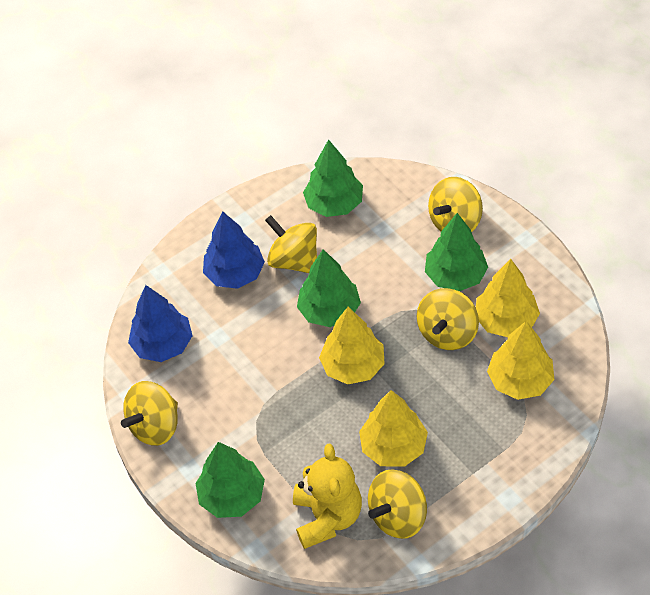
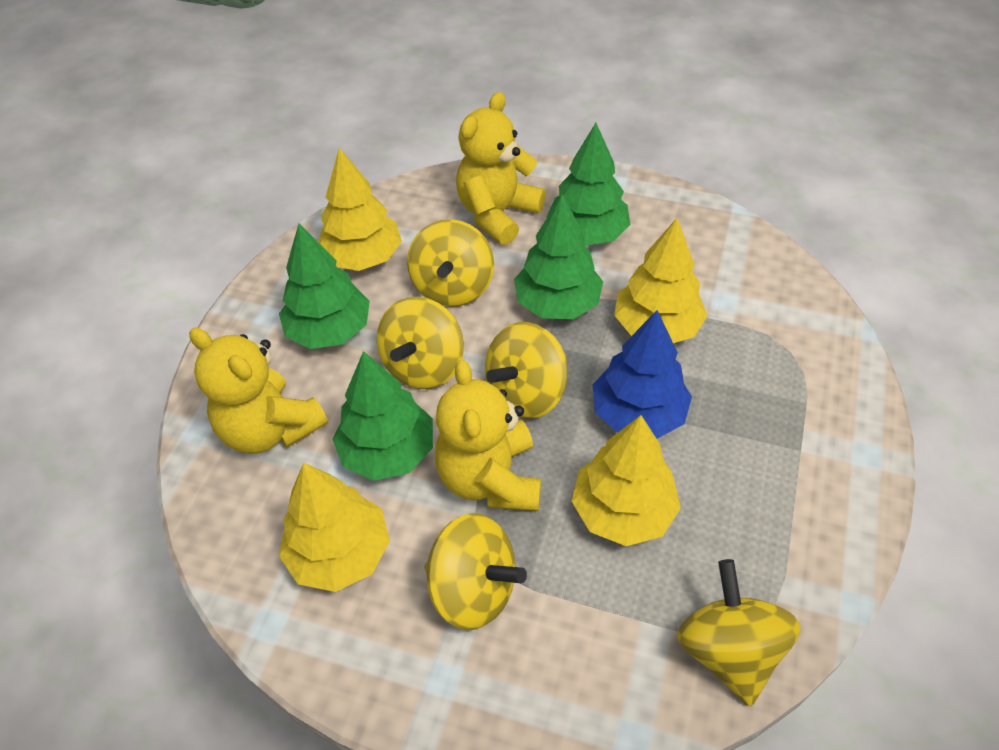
blue tree: 2 -> 1
yellow teddy bear: 1 -> 3

